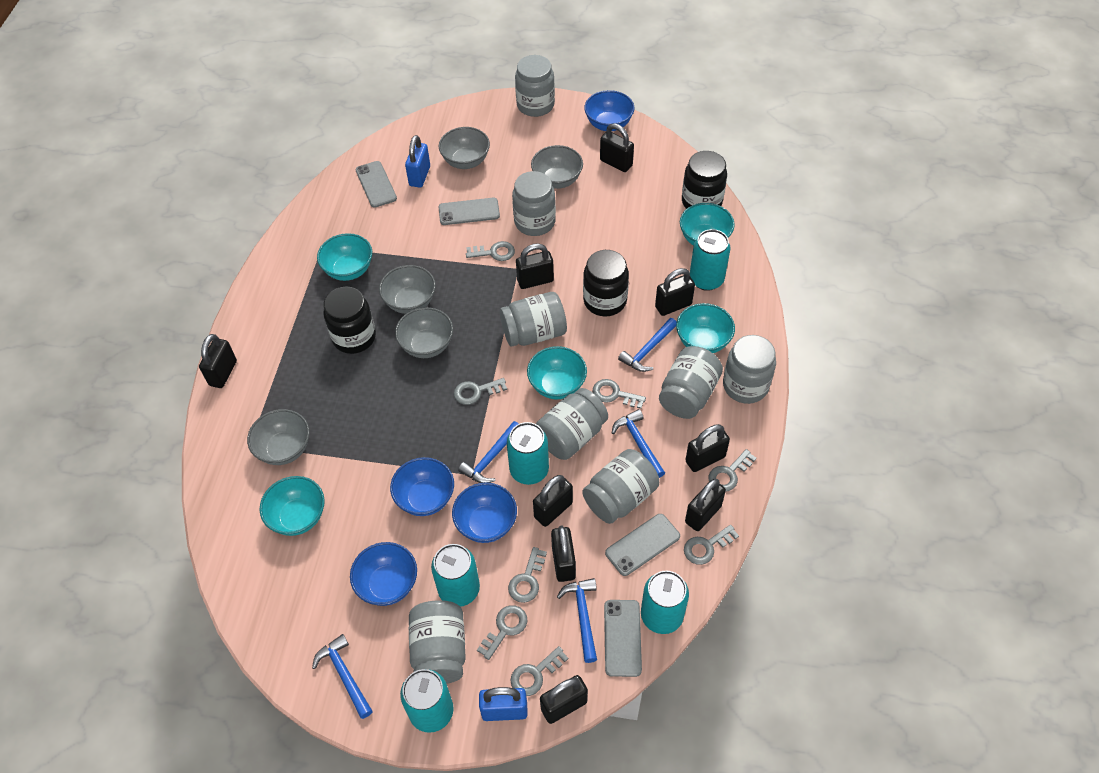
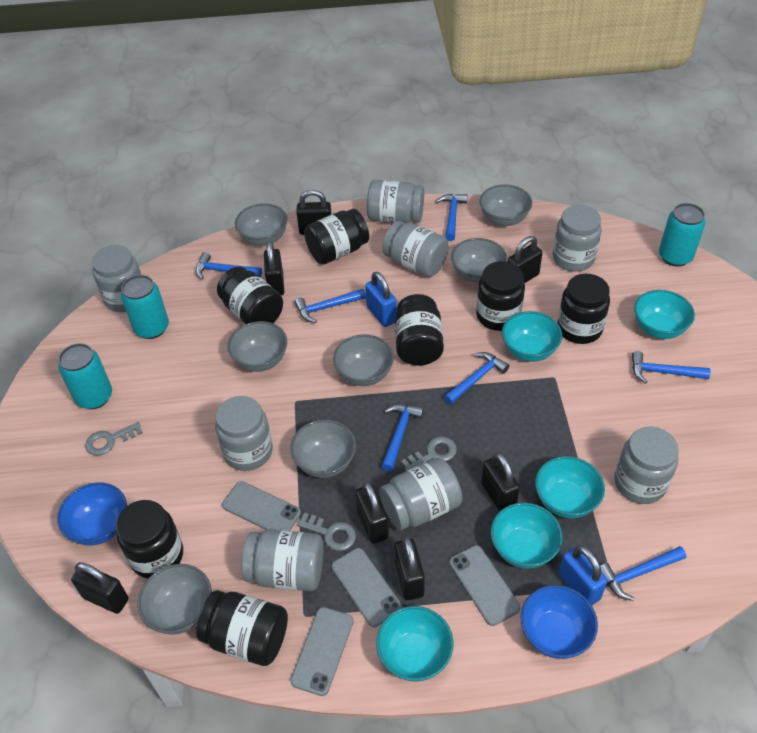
black jar: 3 -> 7
black padlock: 9 -> 7
blue bowl: 4 -> 2
blue hammer: 5 -> 7
grey bowl: 5 -> 7
grey key: 8 -> 3
turquoise can: 5 -> 3

